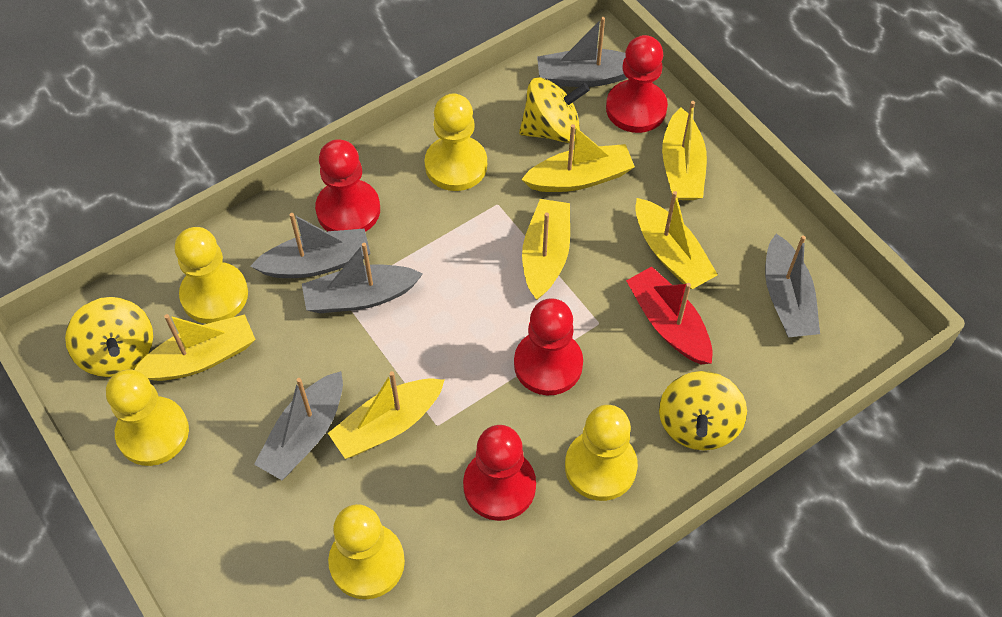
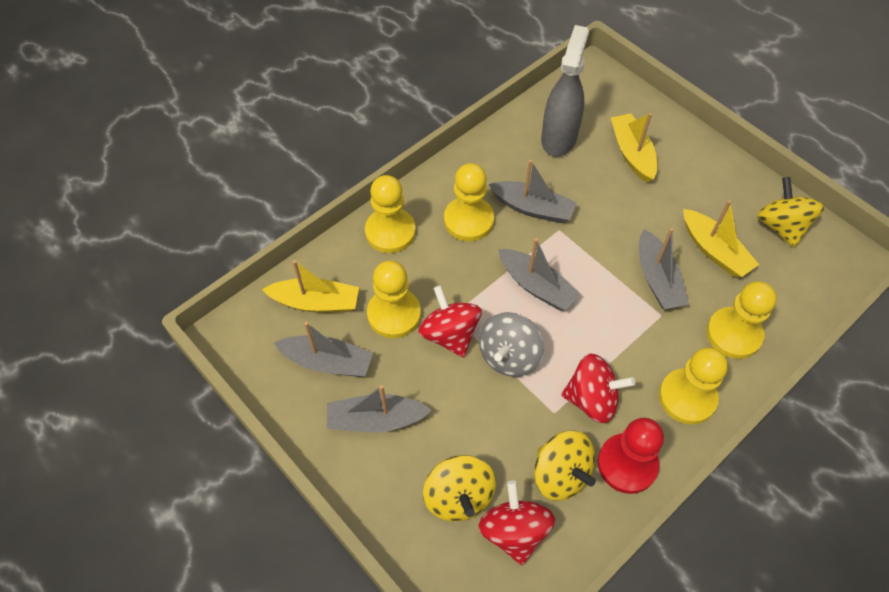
grey spinning top: 0 -> 1
grey spray bottle: 0 -> 1
red boat: 1 -> 0
red pawn: 4 -> 1
red spinning top: 0 -> 3
yellow boat: 6 -> 3

